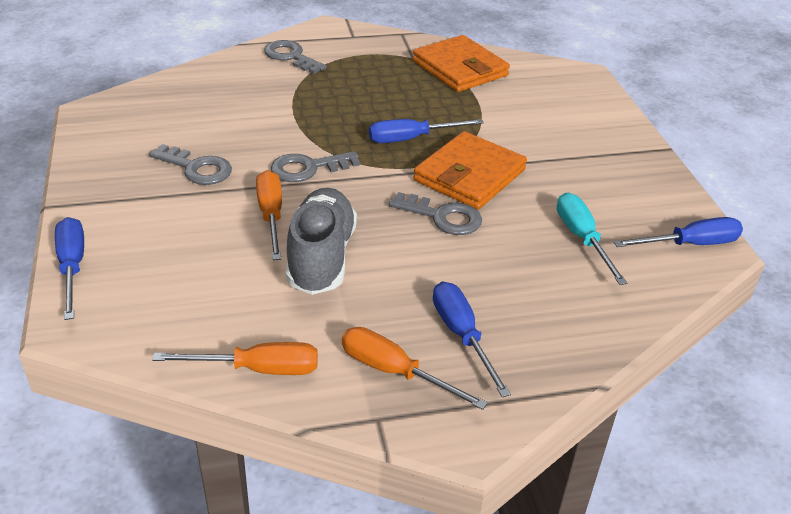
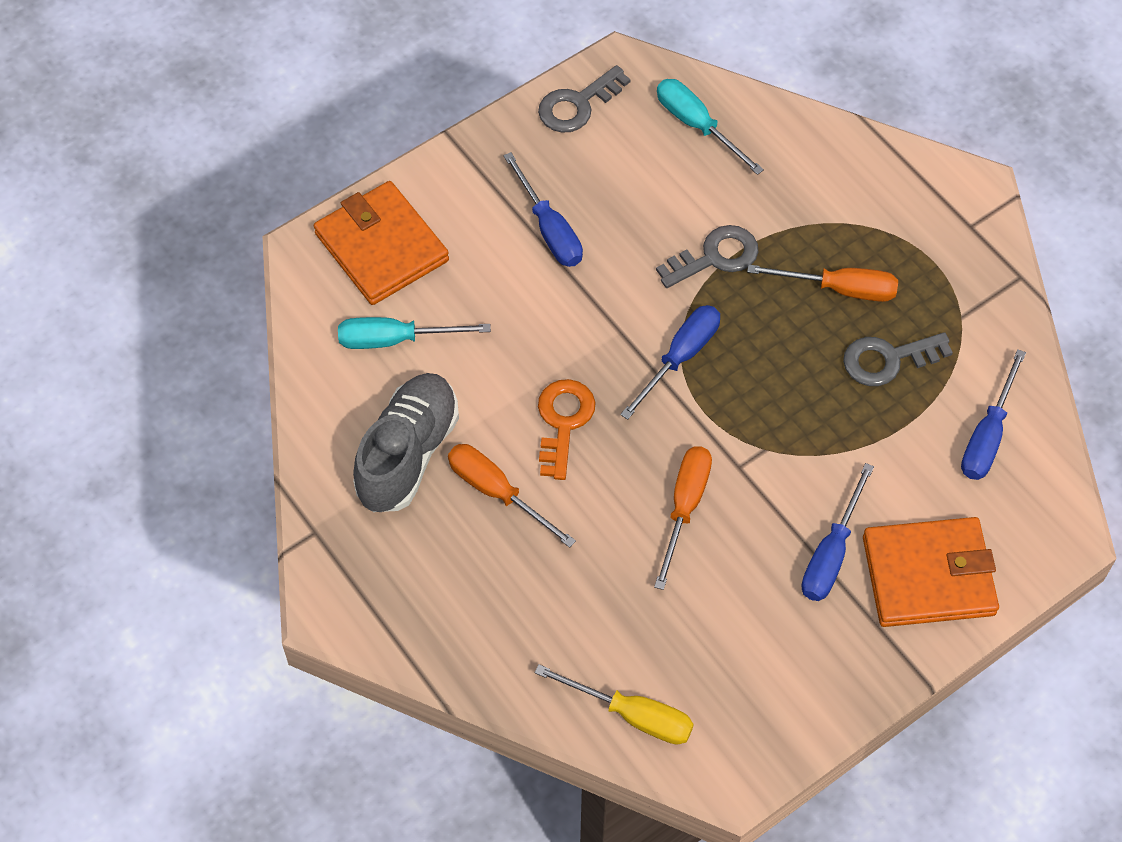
grey key: 4 -> 3
orange key: 0 -> 1
turquoise screwdriver: 1 -> 2
yellow screwdriver: 0 -> 1

